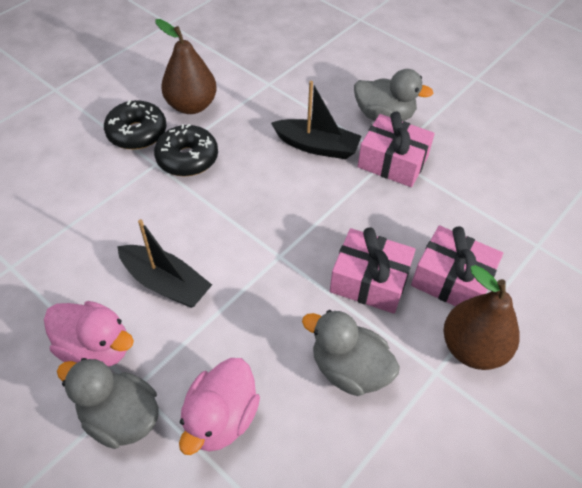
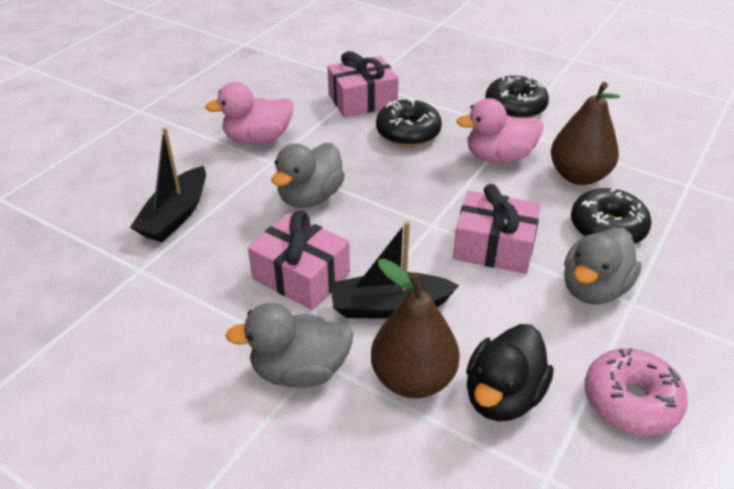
black donut: 2 -> 3
black duck: 0 -> 1
pink donut: 0 -> 1

